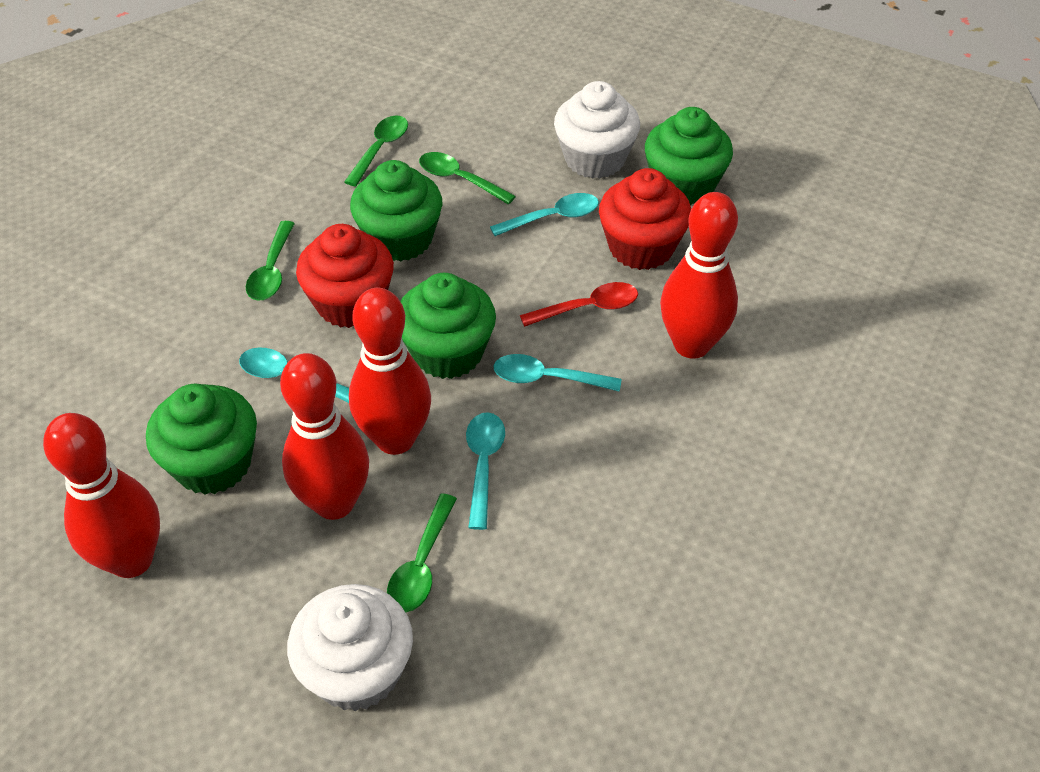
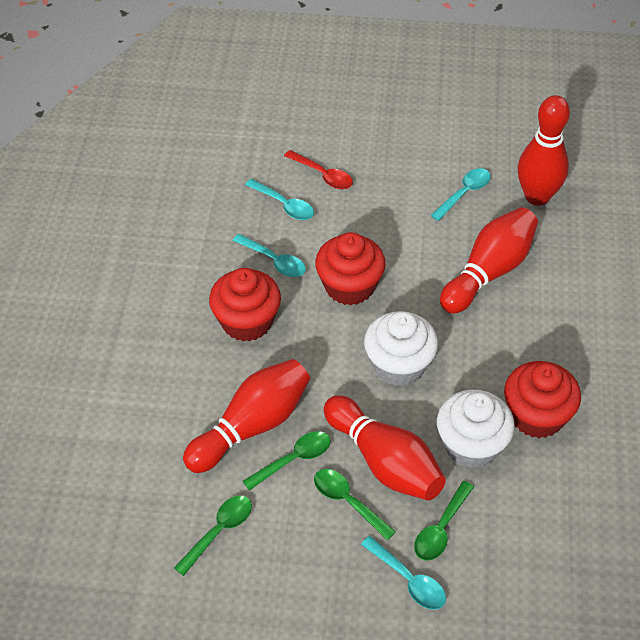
green cupcake: 4 -> 0
red cupcake: 2 -> 3

